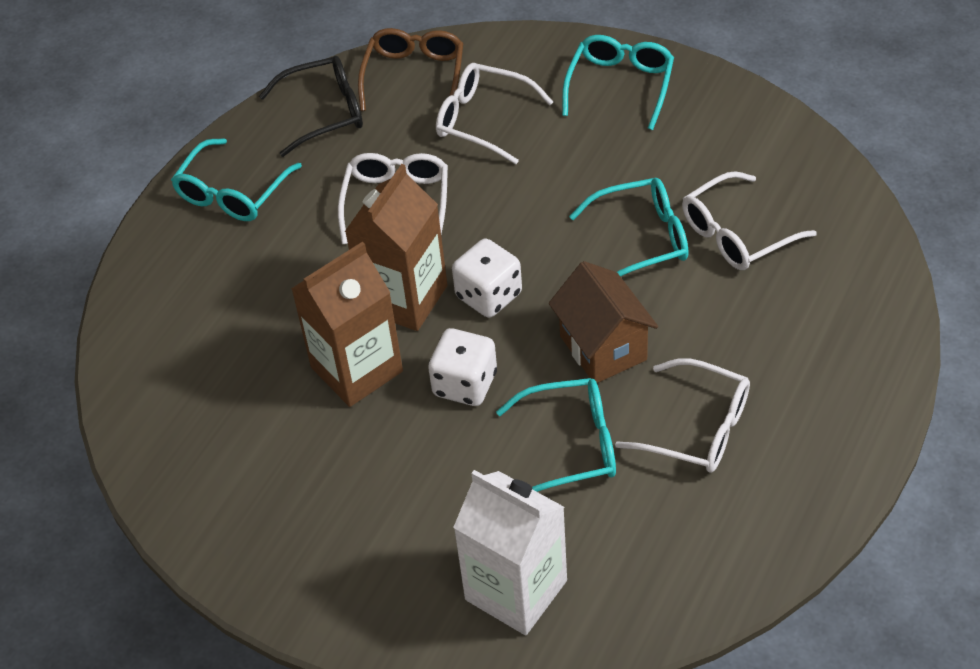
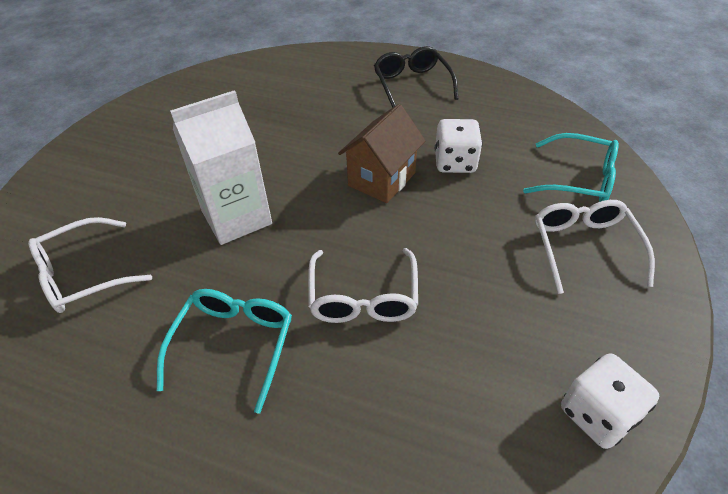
brown carton: 2 -> 0
brown glasses: 1 -> 0
turquoise glasses: 4 -> 2
white glasses: 4 -> 3

